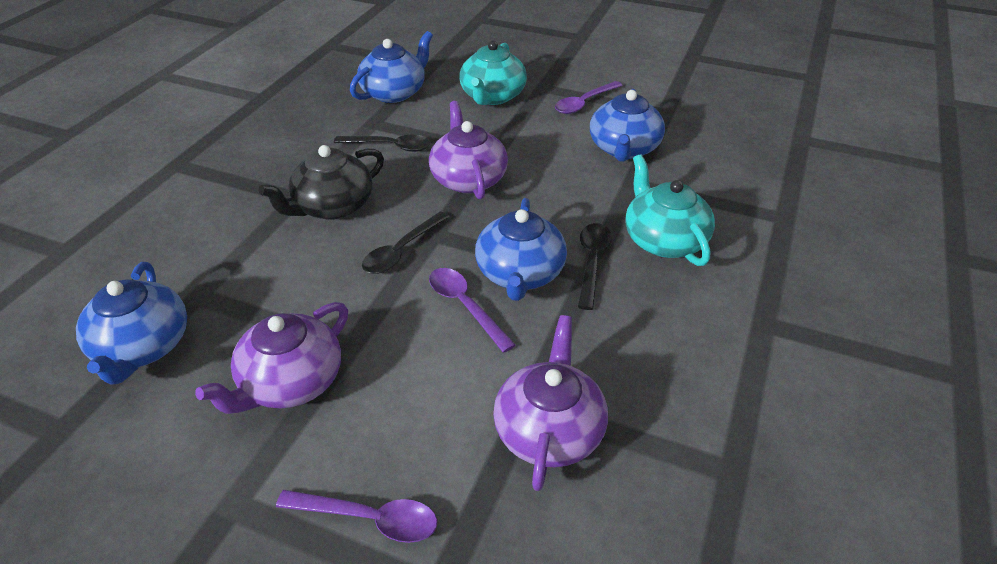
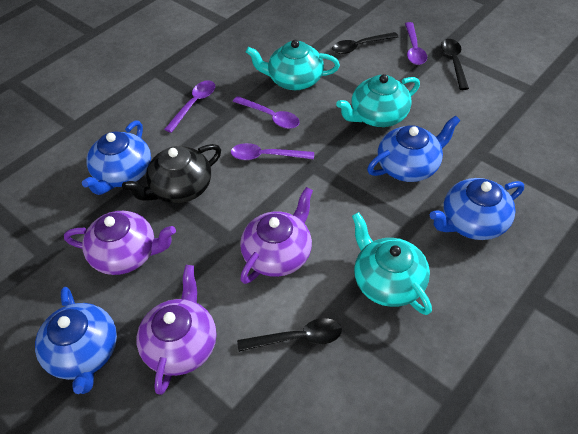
purple spoon: 3 -> 4
turquoise teapot: 2 -> 3

